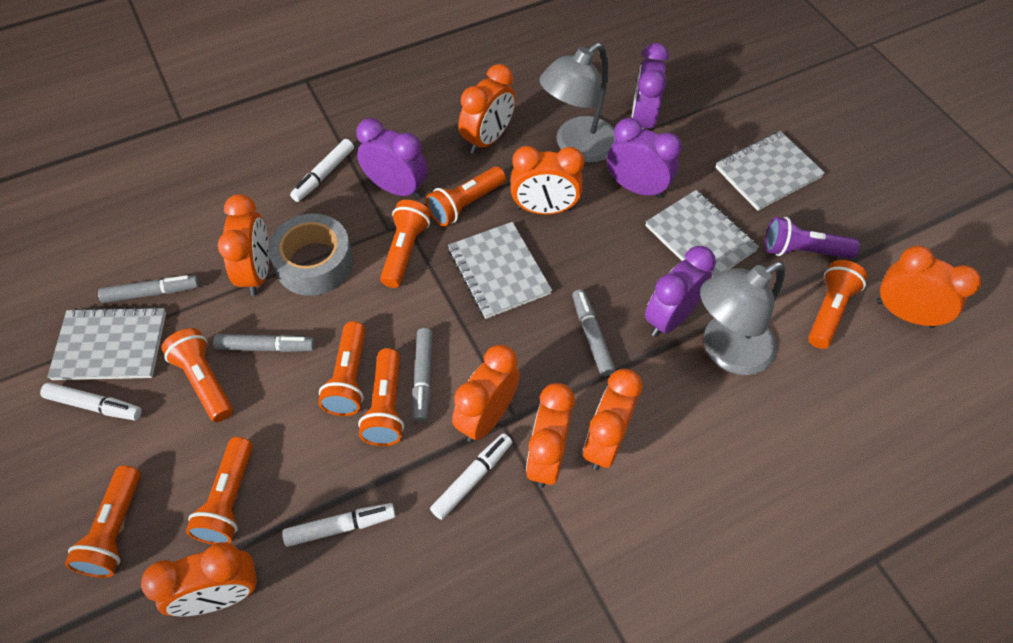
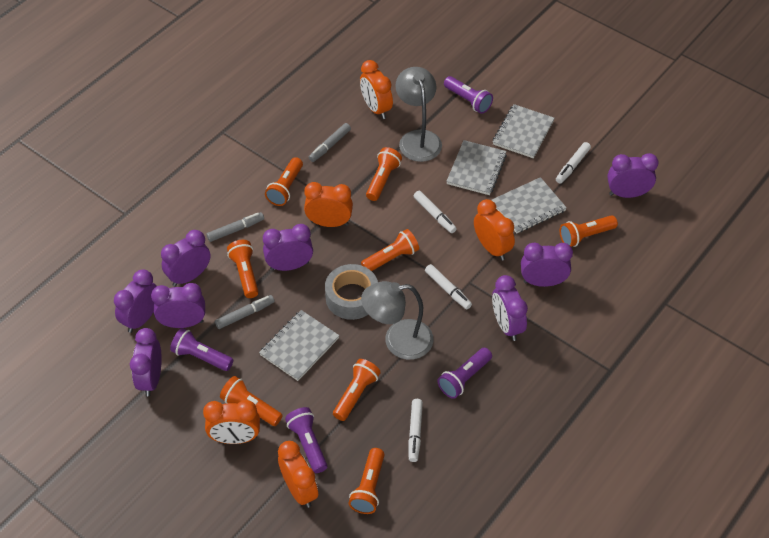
grey marker: 4 -> 3
orange clock: 8 -> 5
purple clock: 4 -> 8
purple flashlight: 1 -> 4

